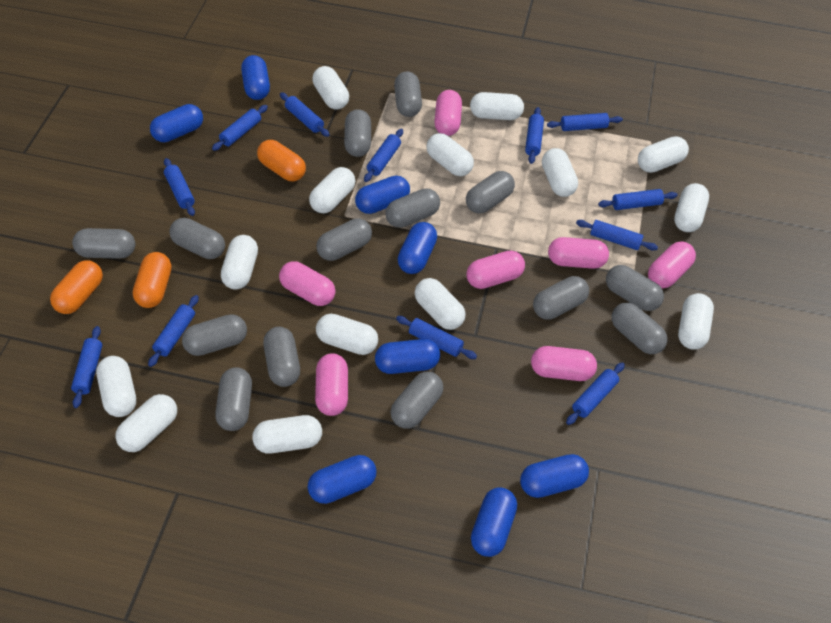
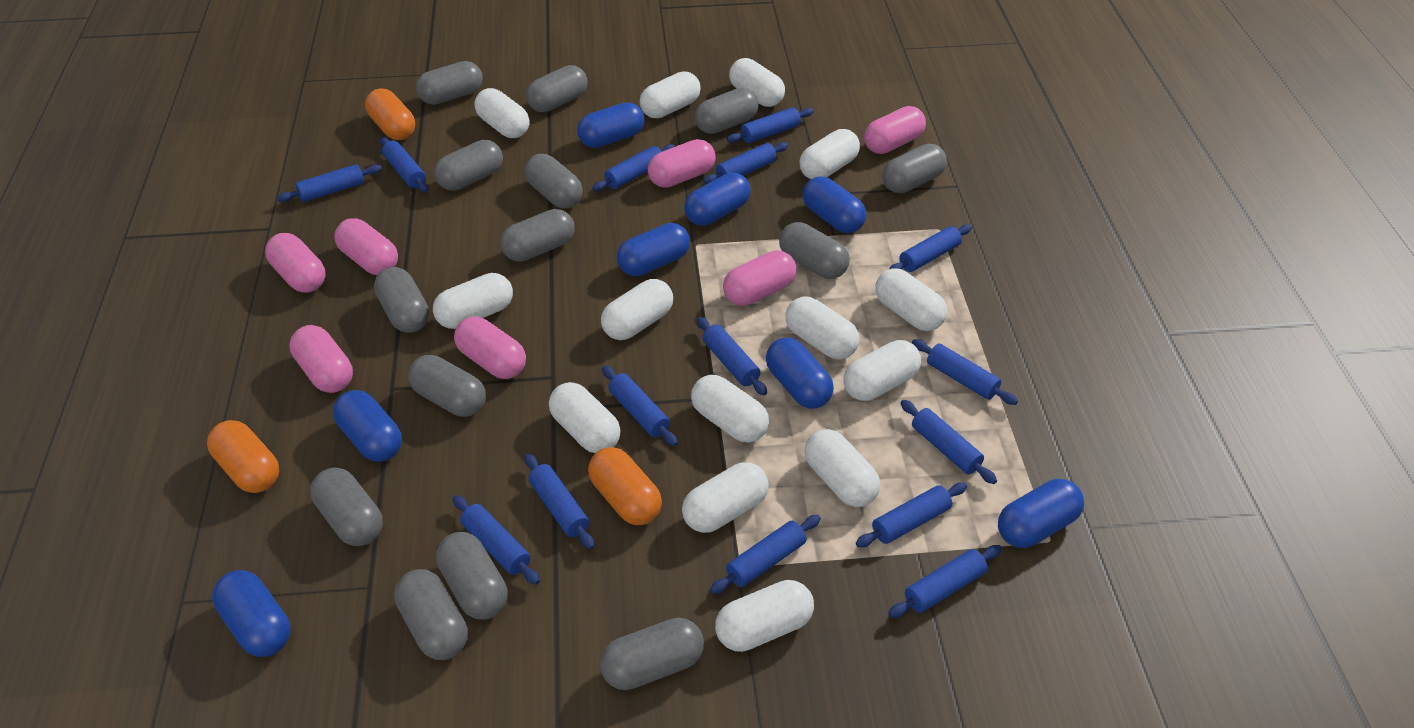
blue rolling pin: 12 -> 15

